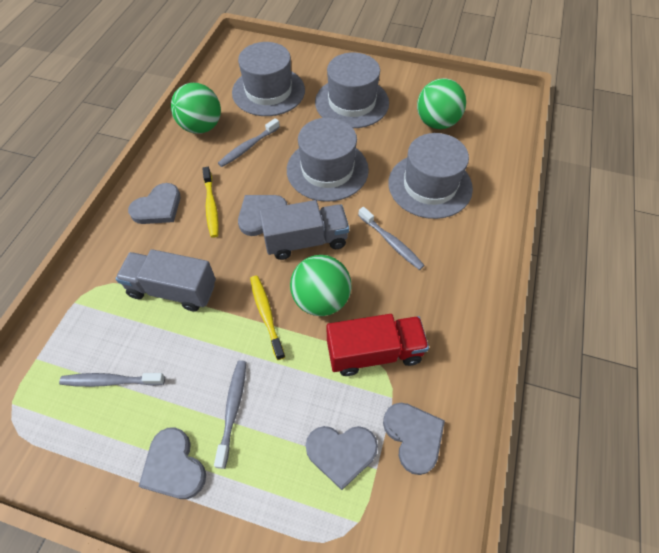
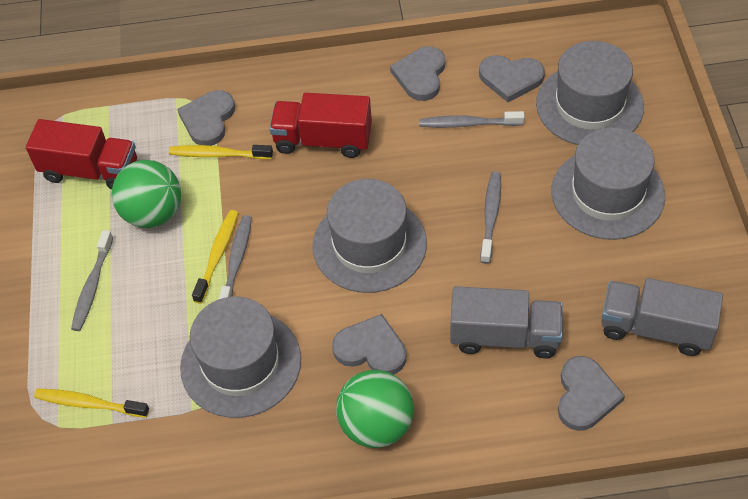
green ball: 3 -> 2
red truck: 1 -> 2
yellow toothbrush: 2 -> 3

